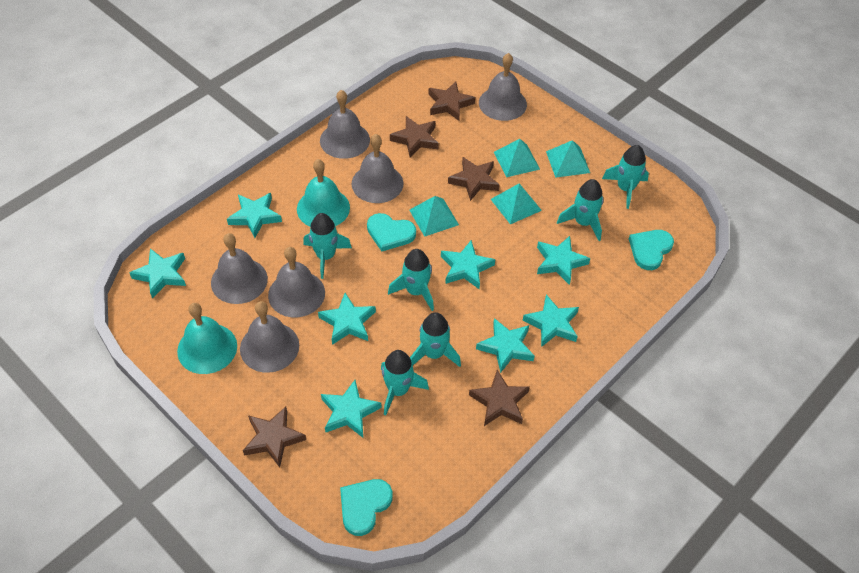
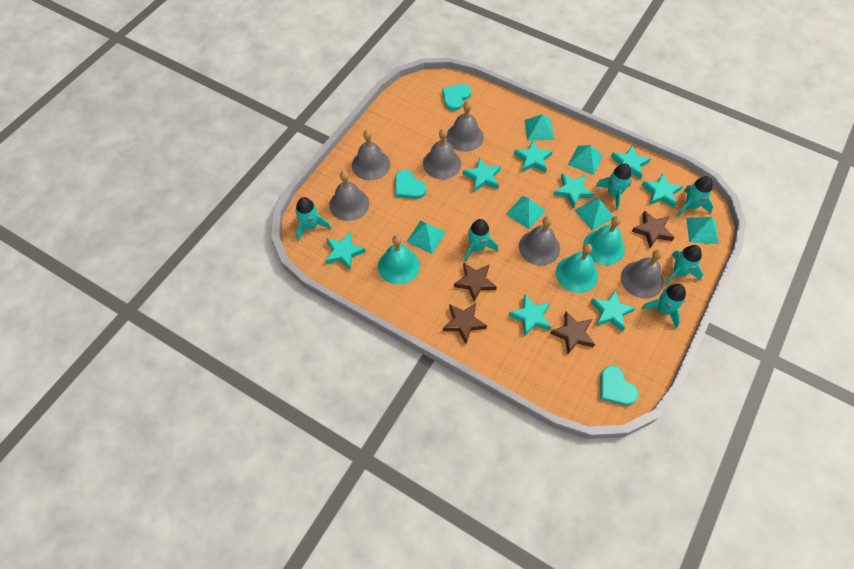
brown star: 5 -> 4
turquoise bell: 2 -> 3
turquoise pyramid: 4 -> 6

